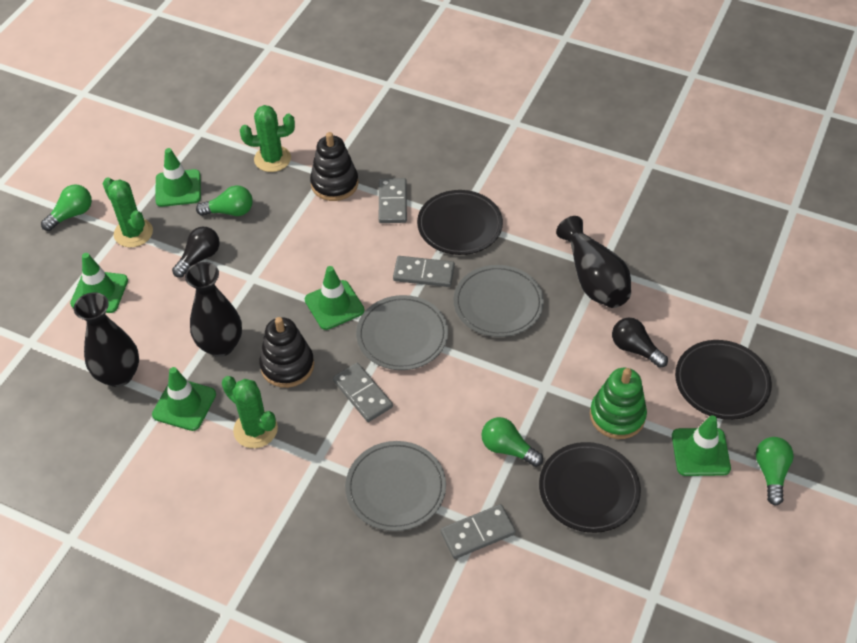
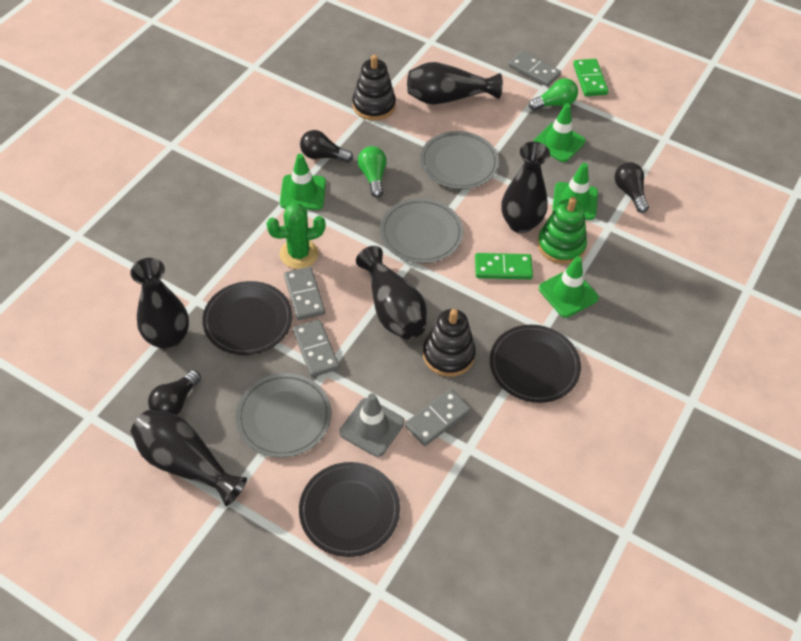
black light bulb: 2 -> 3
black vase: 3 -> 5
green cactus: 3 -> 1
green domino: 0 -> 2
green light bulb: 4 -> 2
green traffic cone: 5 -> 4
grey traffic cone: 0 -> 1

